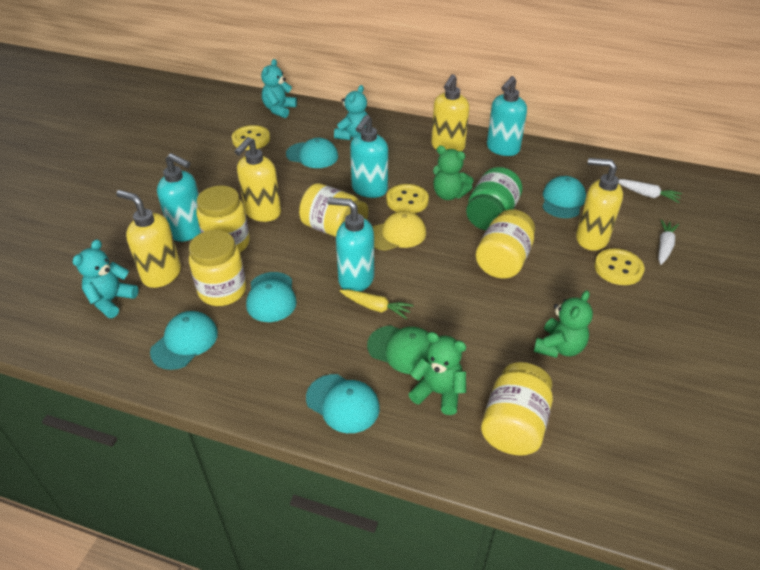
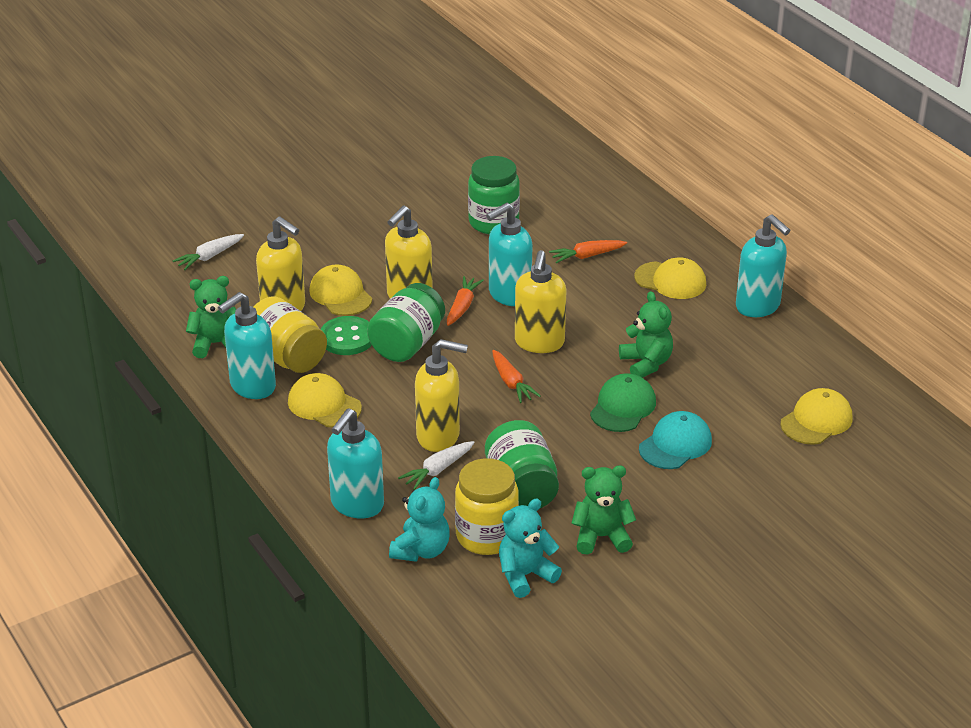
green button: 0 -> 1
green jar: 1 -> 3
orange carrot: 0 -> 3
turquoise cap: 5 -> 1
turquoise teddy bear: 3 -> 2
yellow button: 3 -> 0
yellow cap: 1 -> 4
yellow carrot: 1 -> 0
yellow jar: 5 -> 2

